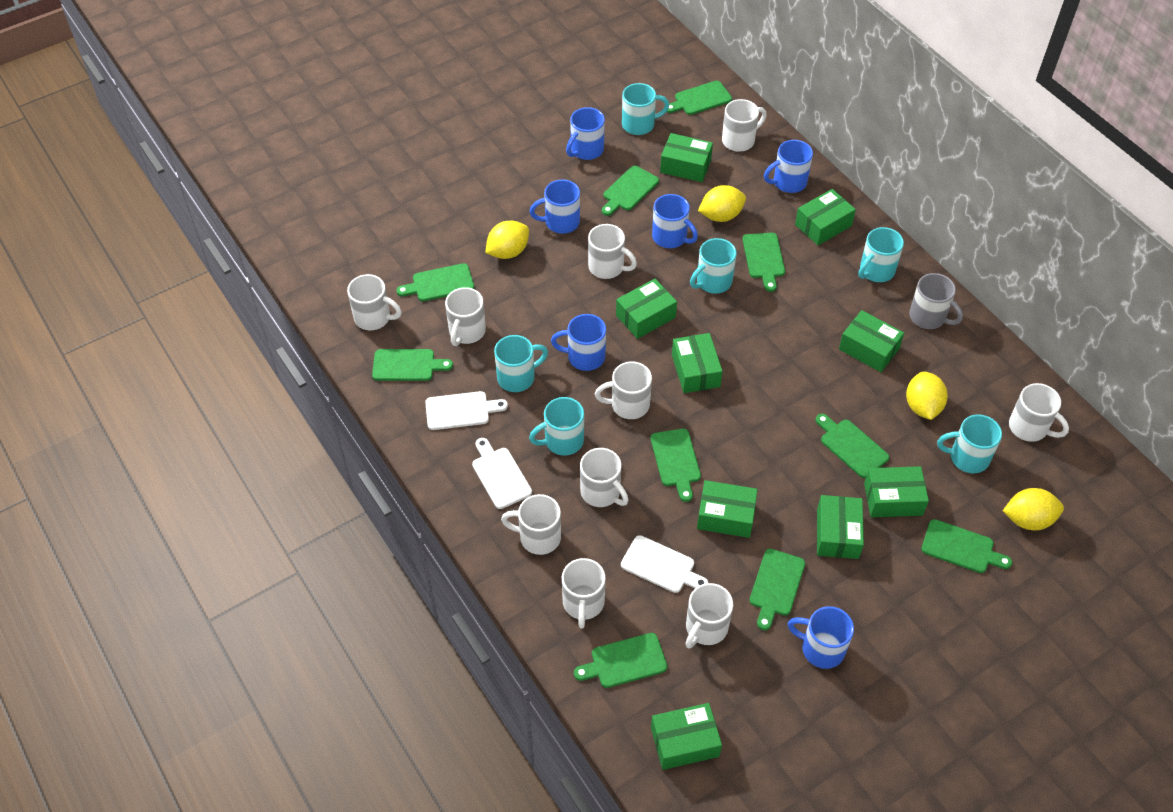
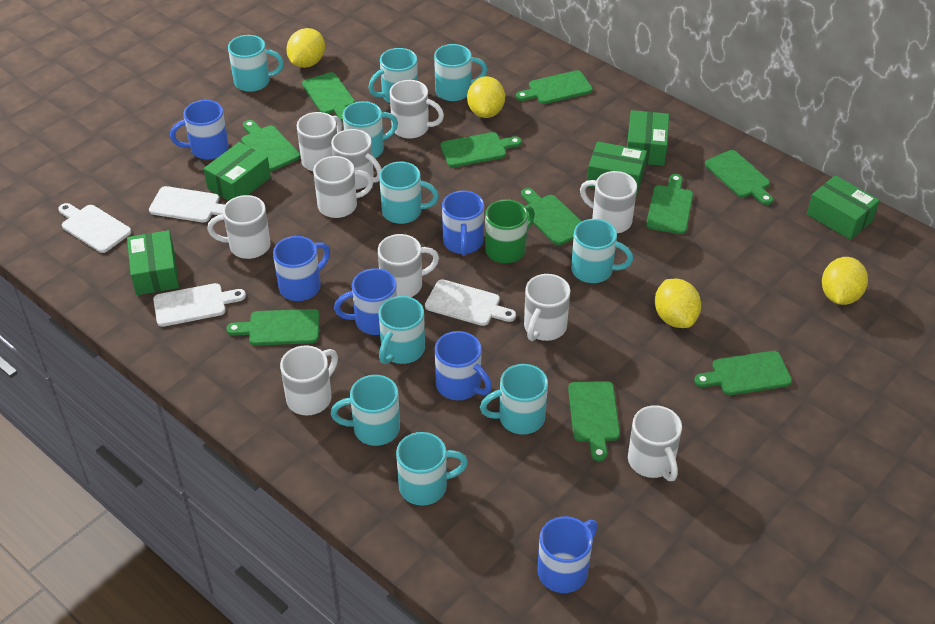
green box: 9 -> 5
green mug: 0 -> 1
grey mug: 1 -> 0
turquoise mug: 6 -> 10
white cutting board: 3 -> 4

